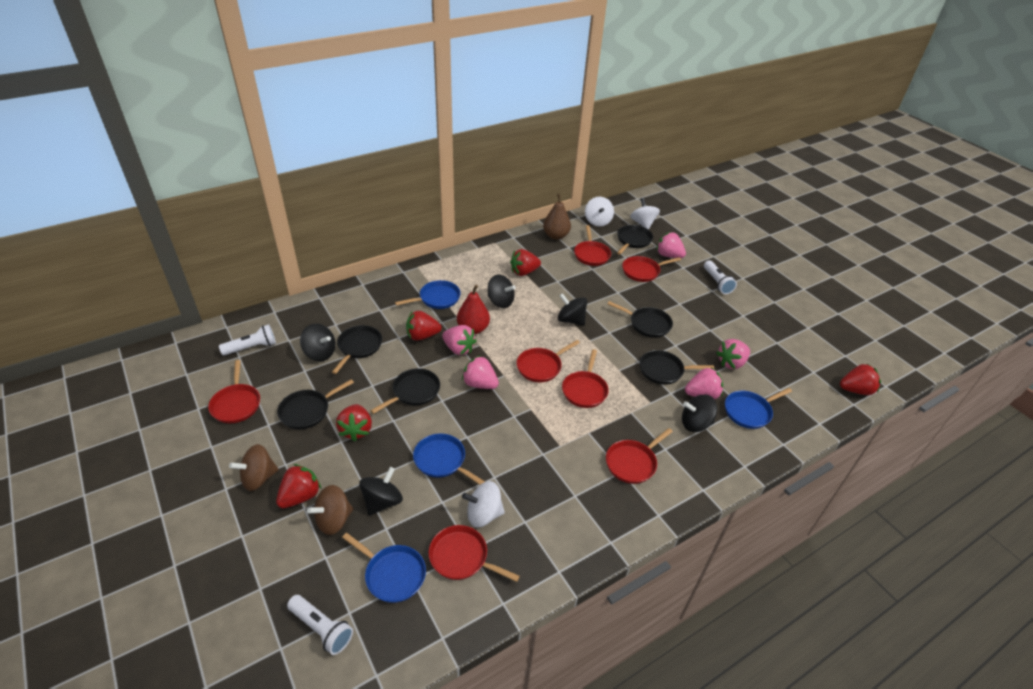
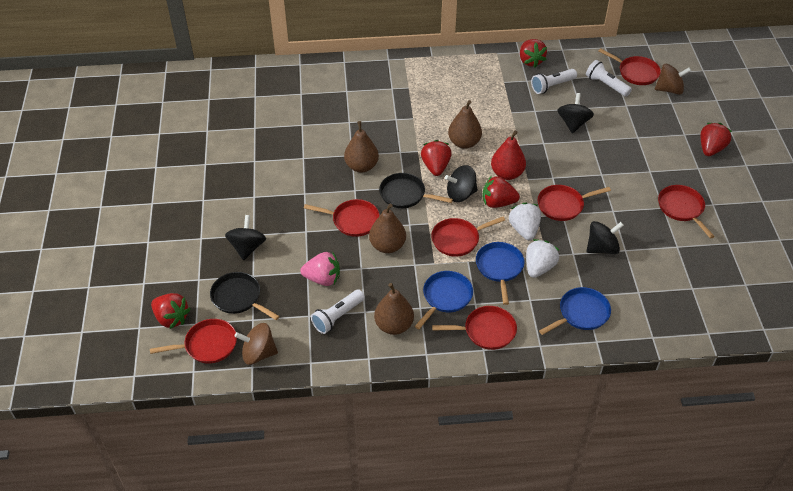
black pan: 6 -> 2
black spinning top: 5 -> 4
blue pan: 4 -> 3
brown pear: 1 -> 4
pink strawberry: 5 -> 1
white spinning top: 3 -> 0
white strawberry: 0 -> 2

